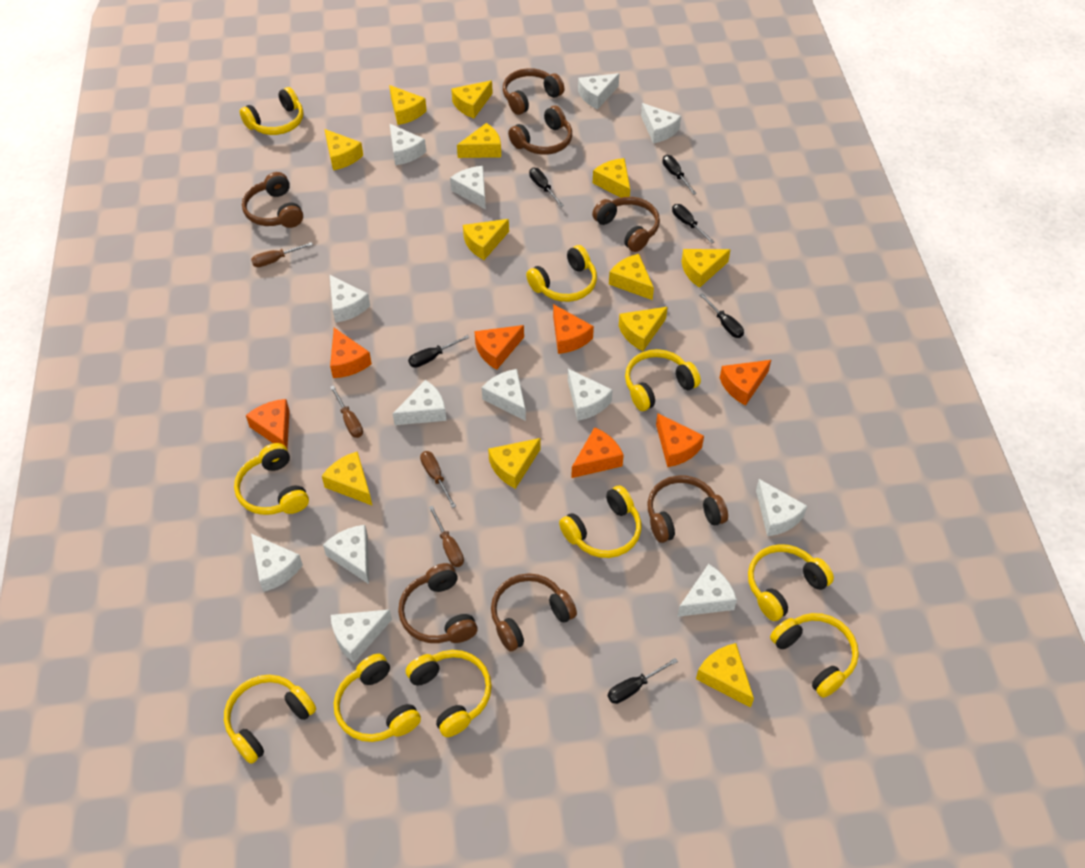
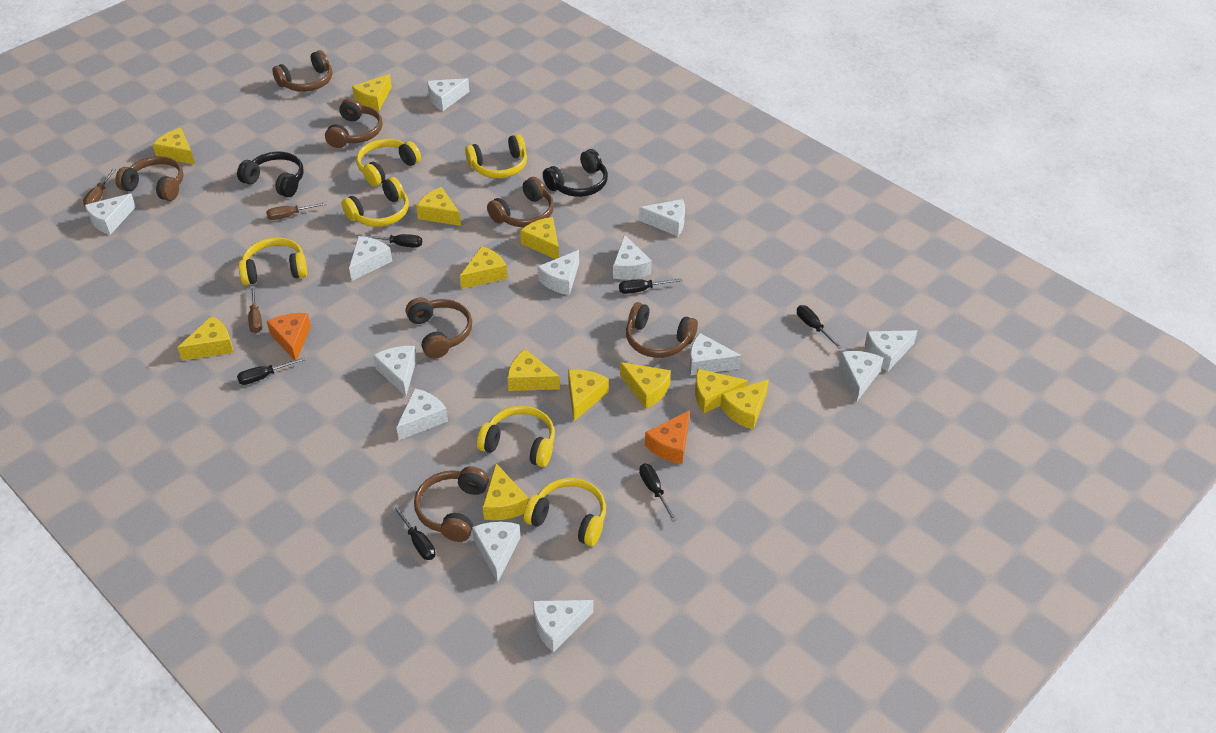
black headphones: 0 -> 2
brown screwdriver: 4 -> 3
orange cheese: 7 -> 2
yellow headphones: 10 -> 6

